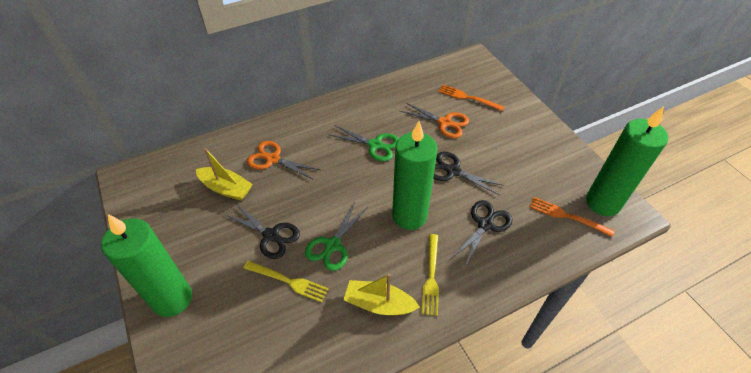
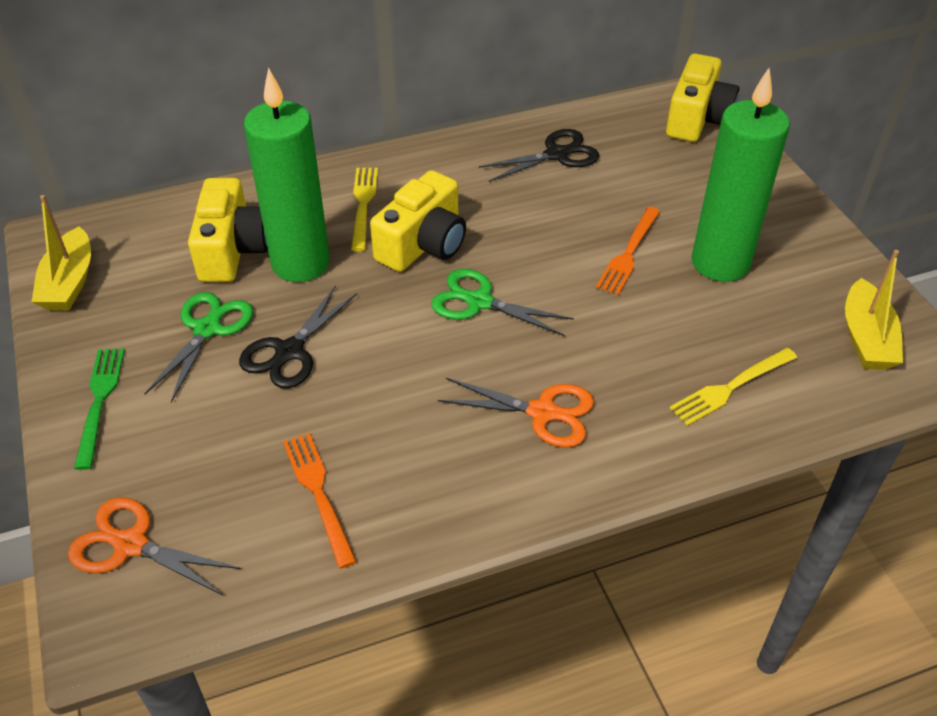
black scissors: 3 -> 2
green candle: 3 -> 2
green fork: 0 -> 1
yellow camera: 0 -> 3

